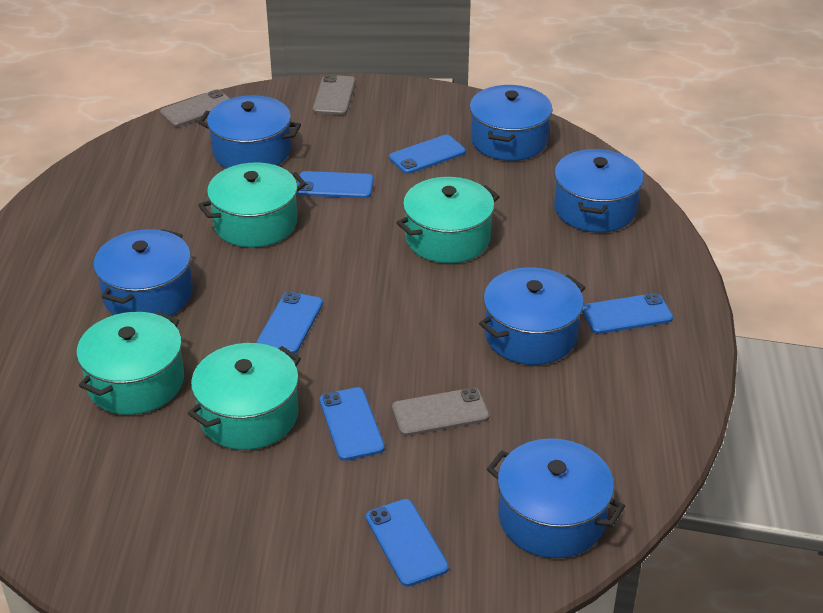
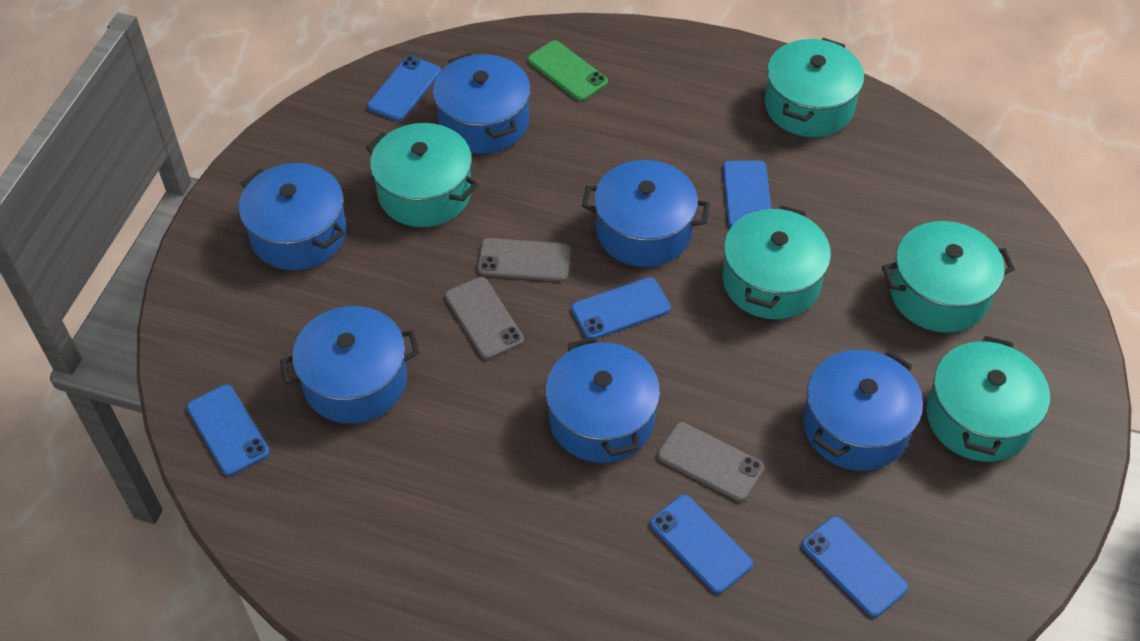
green phone: 0 -> 1
turquoise pot: 4 -> 5

